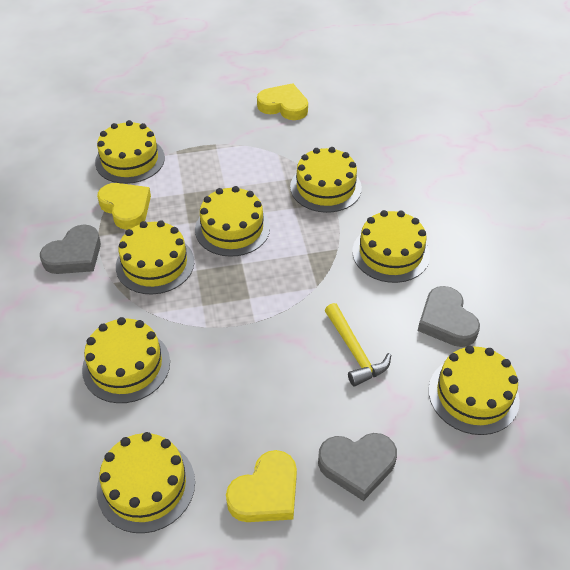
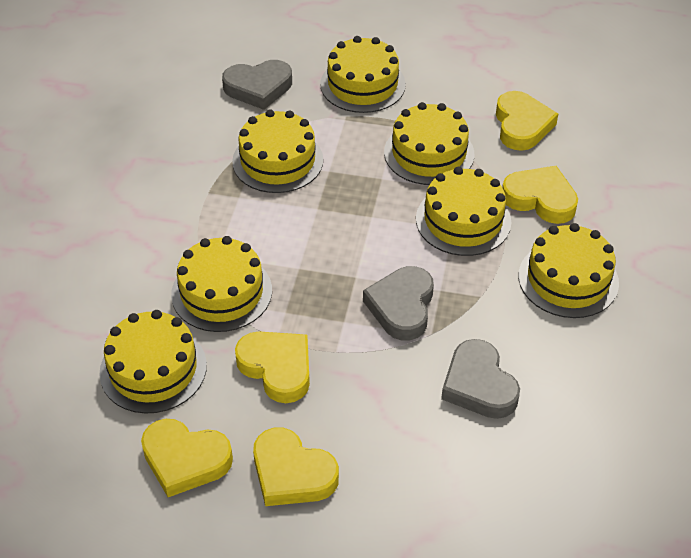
yellow cake: 8 -> 7
yellow hammer: 1 -> 0
yellow heart: 3 -> 5

